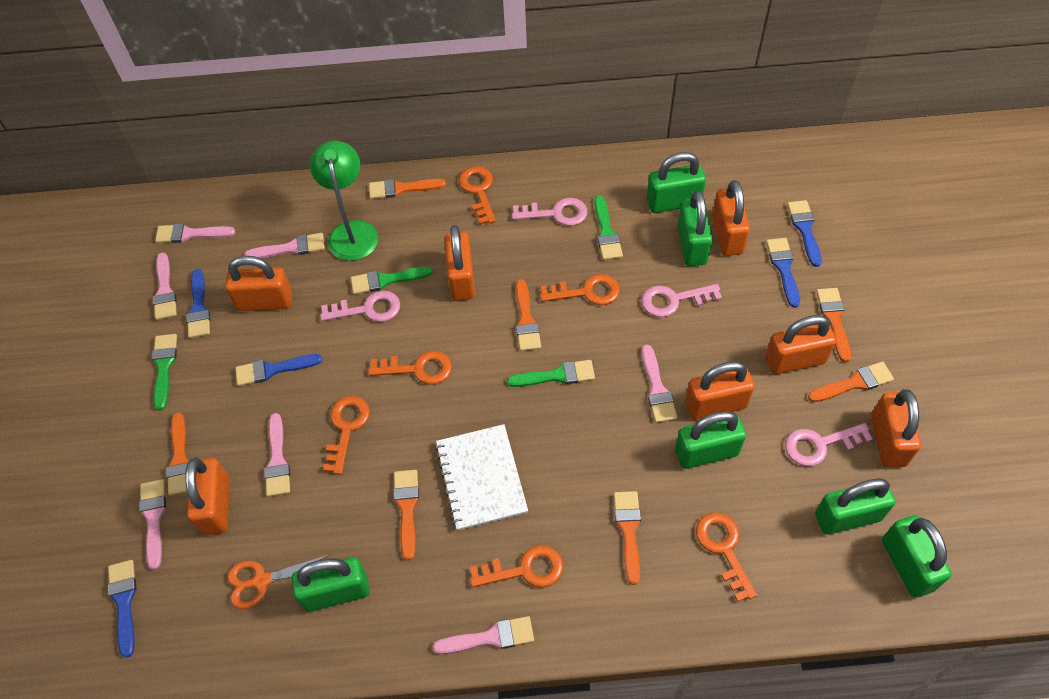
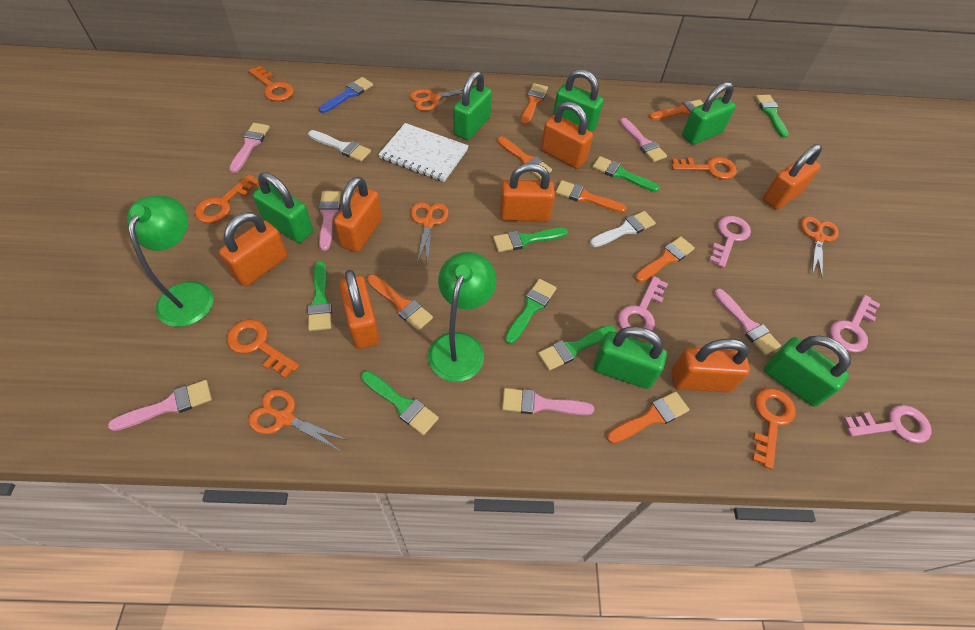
blue brush: 5 -> 1
green brush: 4 -> 7
green lamp: 1 -> 2
orange key: 6 -> 5
orange scissors: 1 -> 4
pink brush: 7 -> 6
white brush: 0 -> 2

